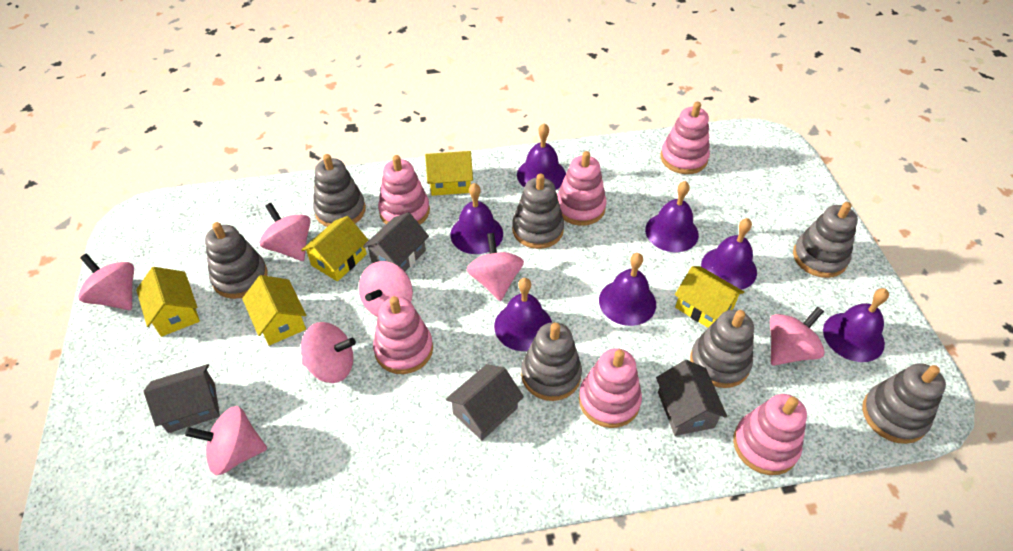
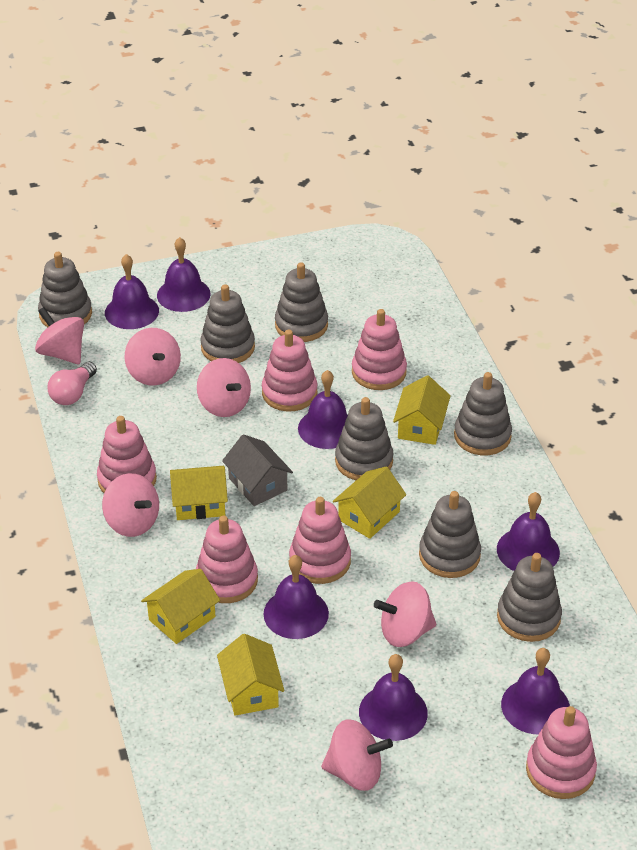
grey house: 4 -> 1
pink light bulb: 0 -> 1
pink spinning top: 7 -> 6

